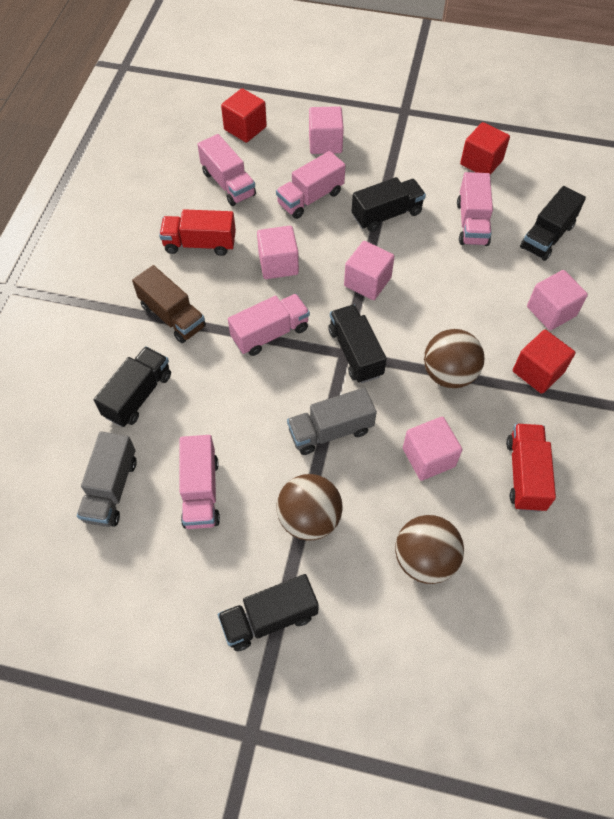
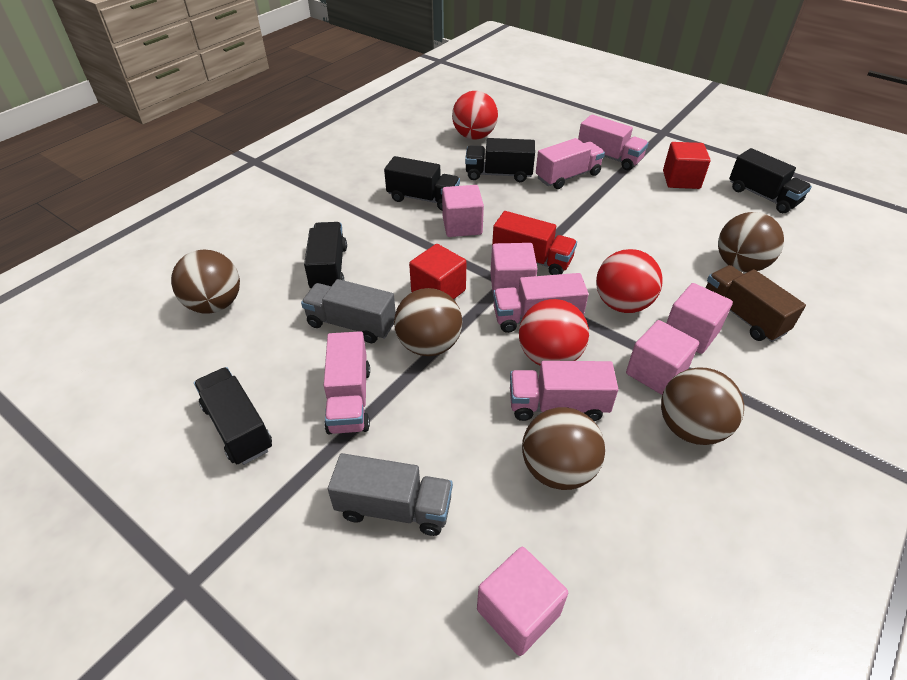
brown ball: 3 -> 5
red ball: 0 -> 3
red cube: 3 -> 2
red truck: 2 -> 1

